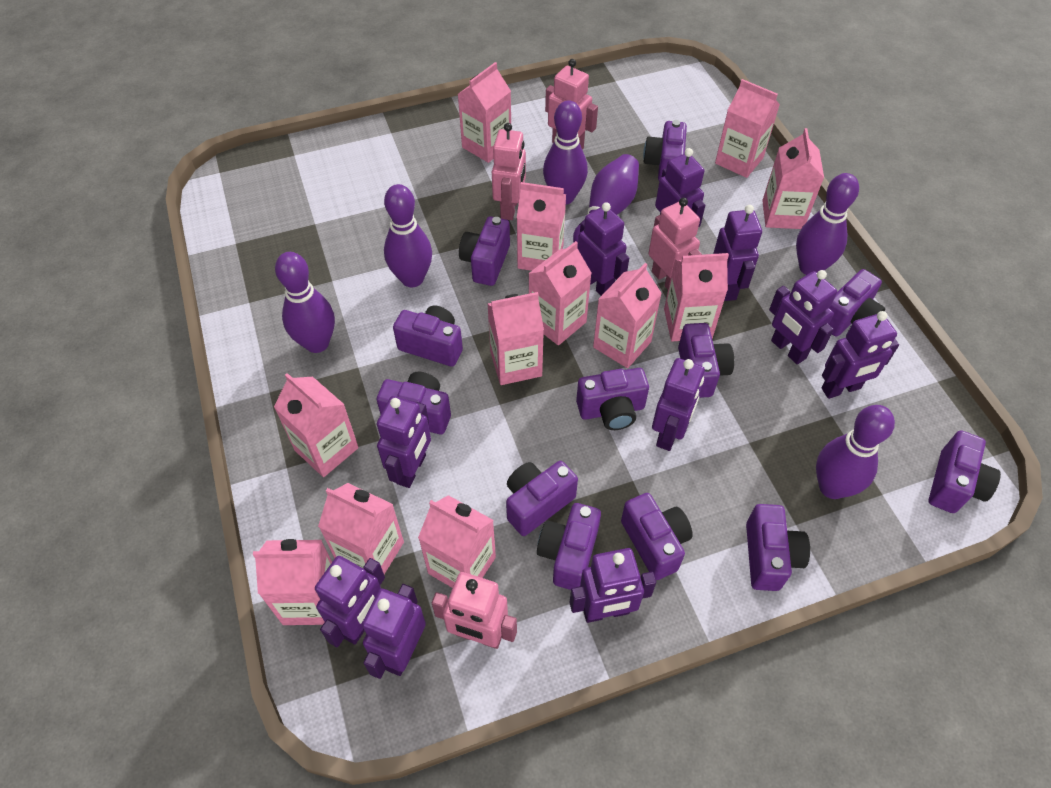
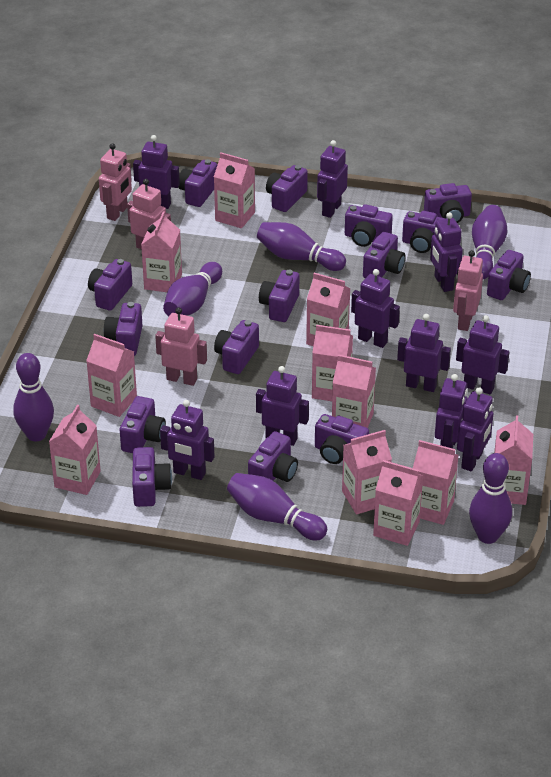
pink carton: 12 -> 11
purple camera: 12 -> 15

